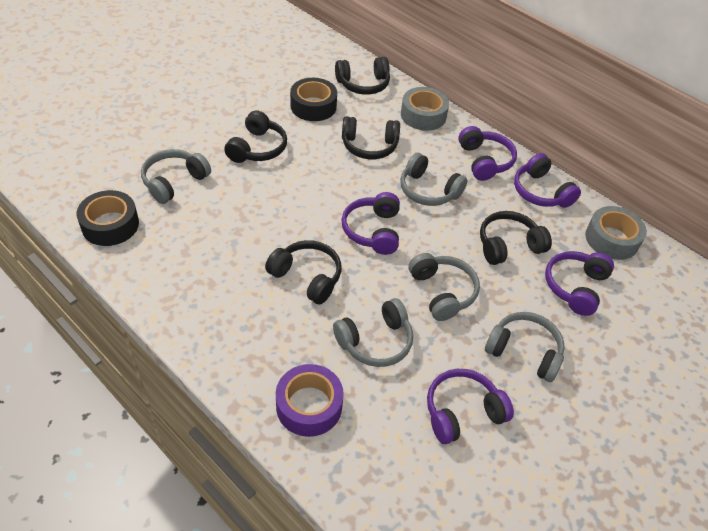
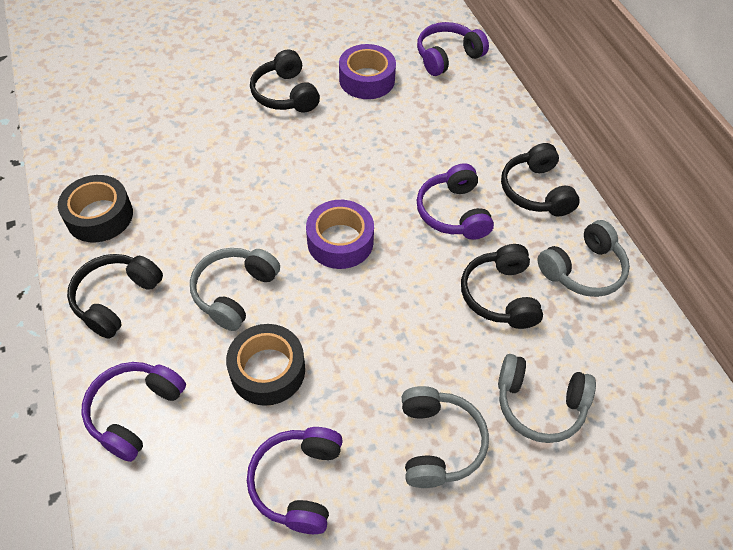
black headphones: 5 -> 4
grey headphones: 5 -> 4
grey tape: 2 -> 0
purple headphones: 5 -> 4
purple tape: 1 -> 2

